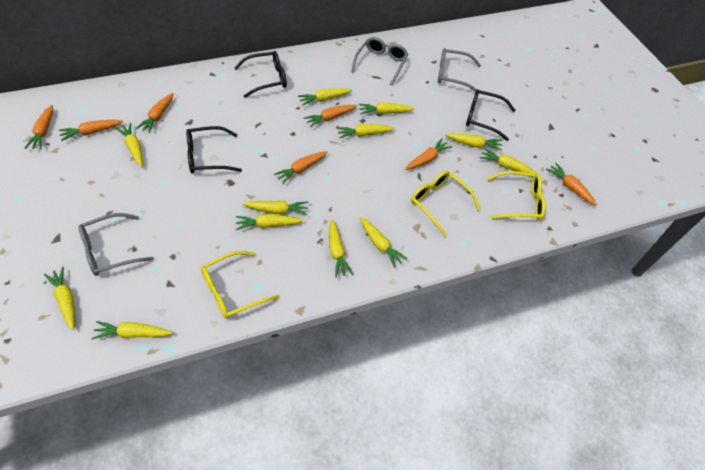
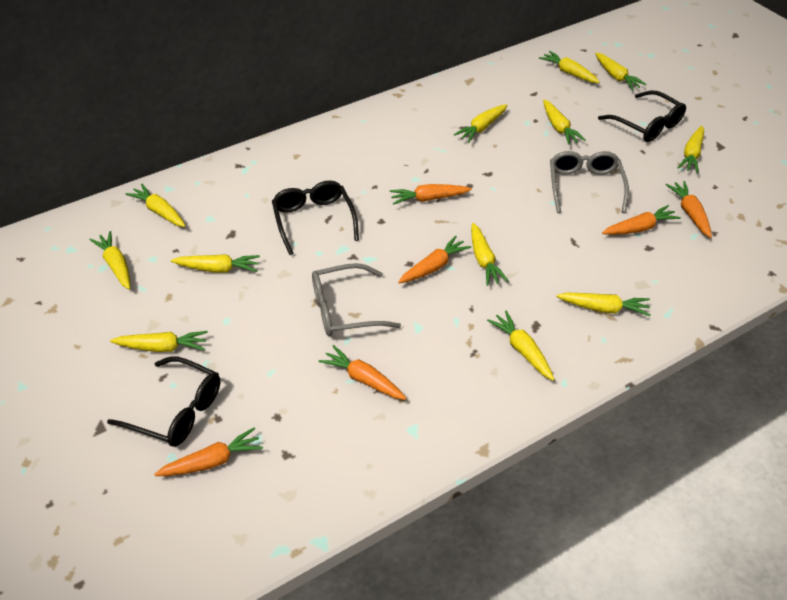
grey glasses: 3 -> 2
orange carrot: 7 -> 6
yellow glasses: 3 -> 0

